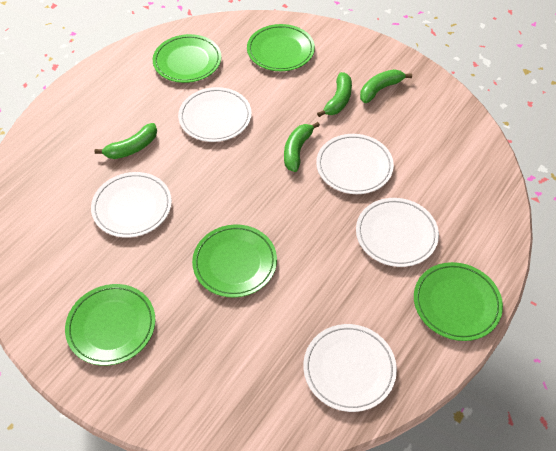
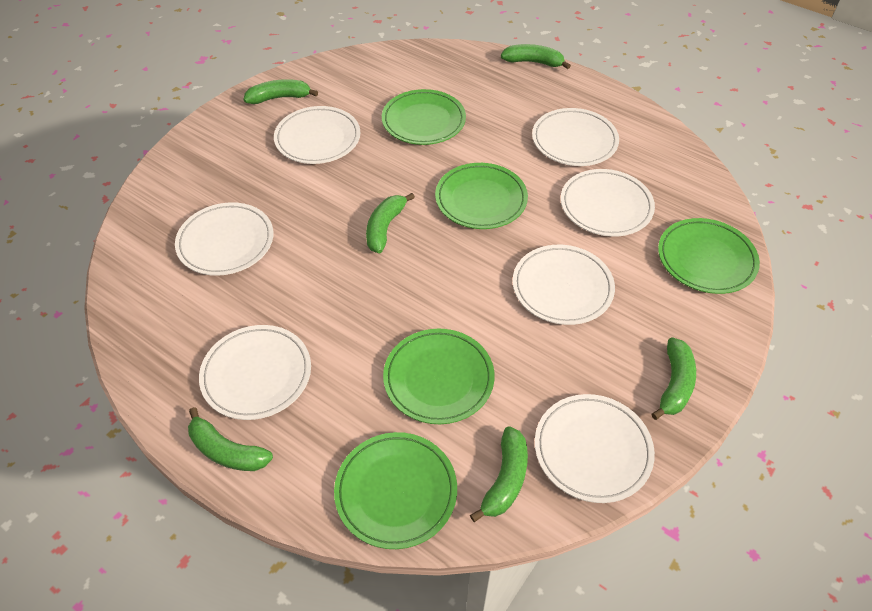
green banana: 4 -> 6
white plate: 5 -> 7

